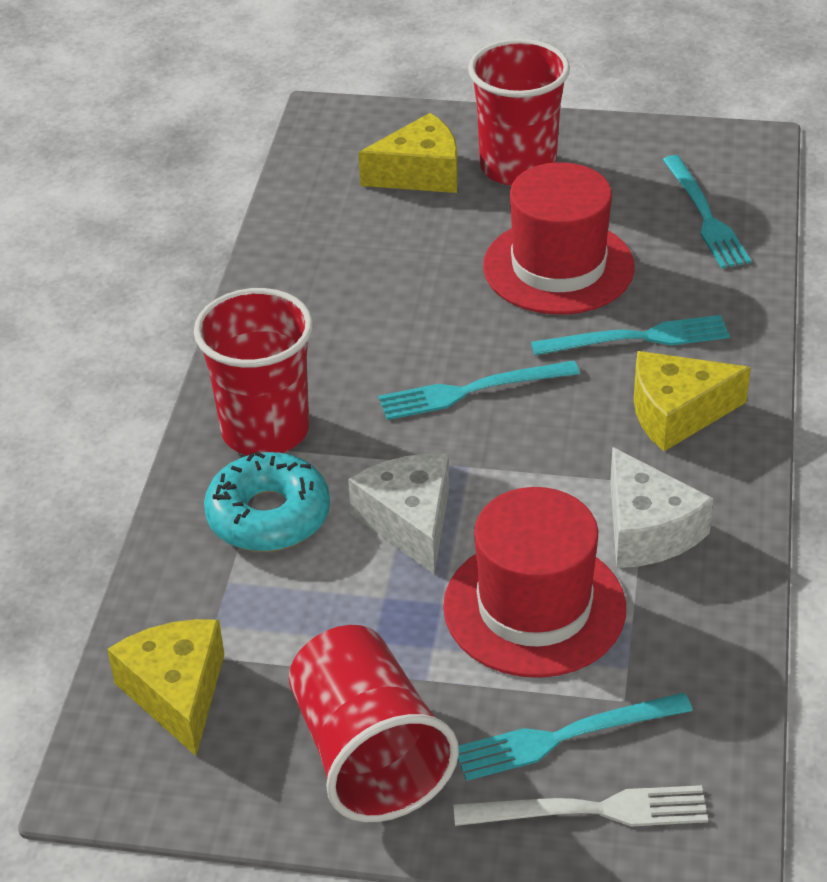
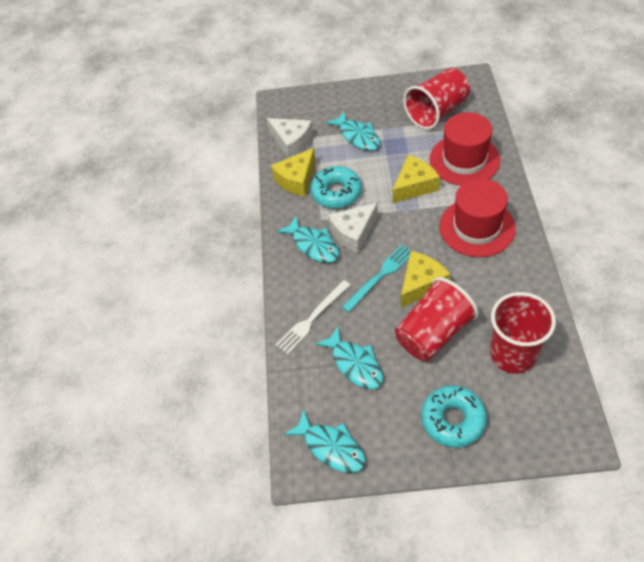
turquoise donut: 1 -> 2
turquoise fish: 0 -> 4
turquoise fork: 4 -> 1

